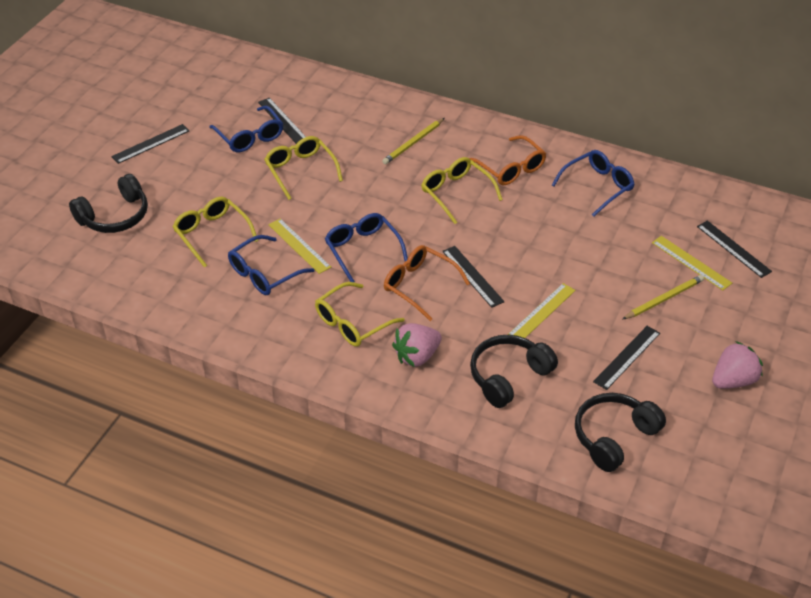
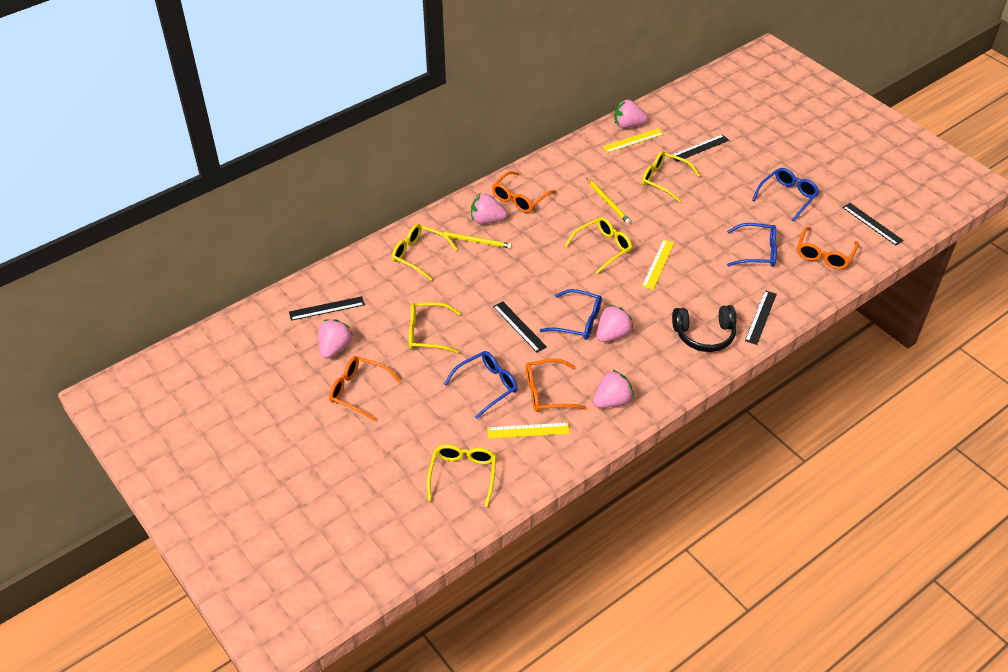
black headphones: 3 -> 1
orange glasses: 2 -> 4
pink strawberry: 2 -> 5
yellow glasses: 4 -> 5

